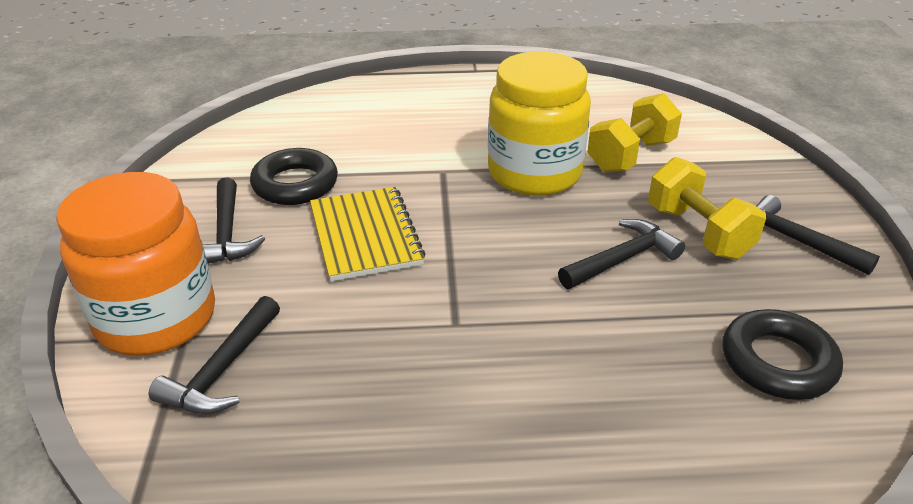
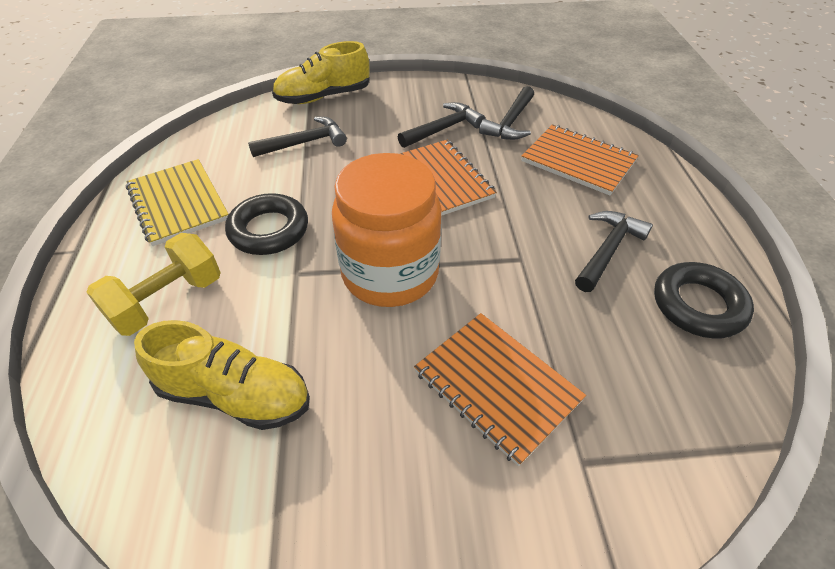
orange notebook: 0 -> 3
yellow dumbbell: 2 -> 1
yellow jar: 1 -> 0
yellow shoe: 0 -> 2

